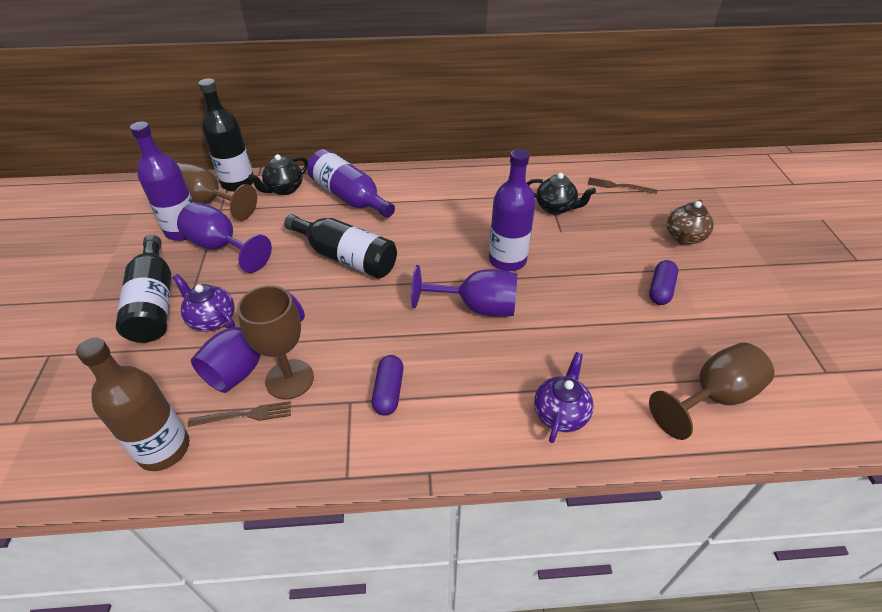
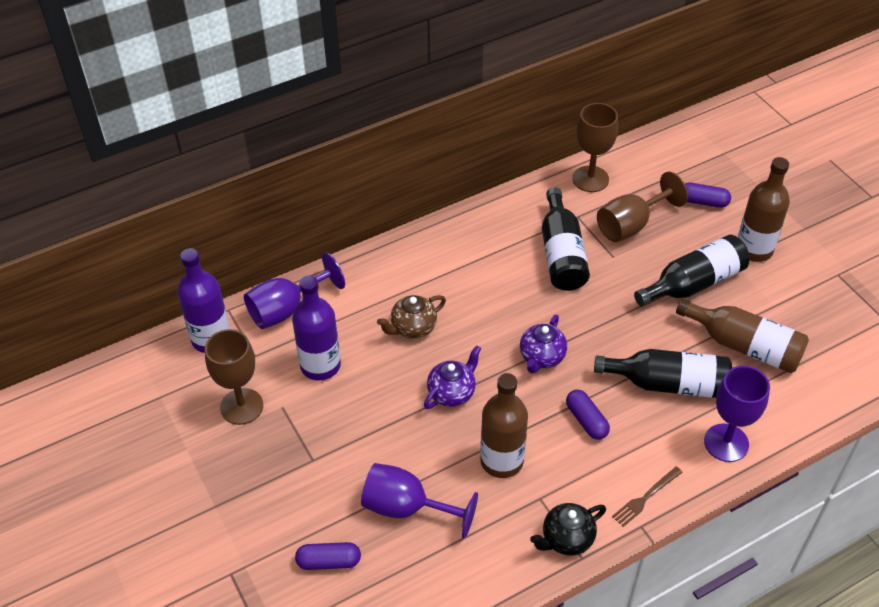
black teapot: 2 -> 1
brown bottle: 1 -> 3
brown fork: 2 -> 1
purple bottle: 3 -> 2
purple capsule: 2 -> 3

